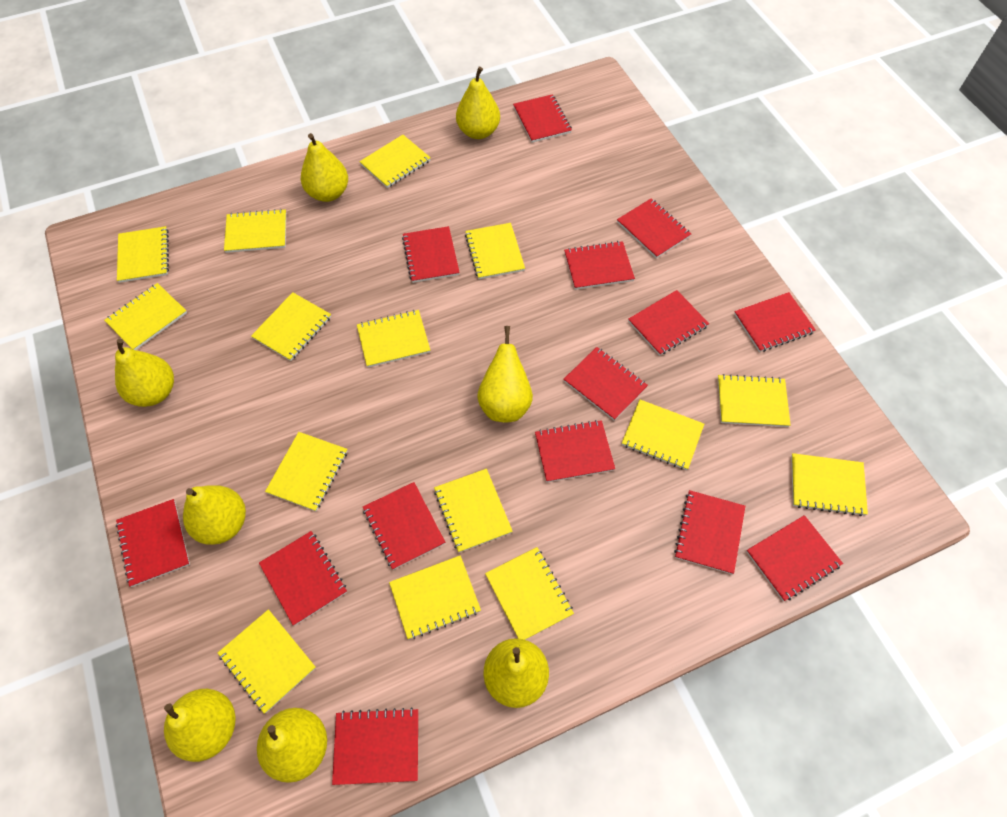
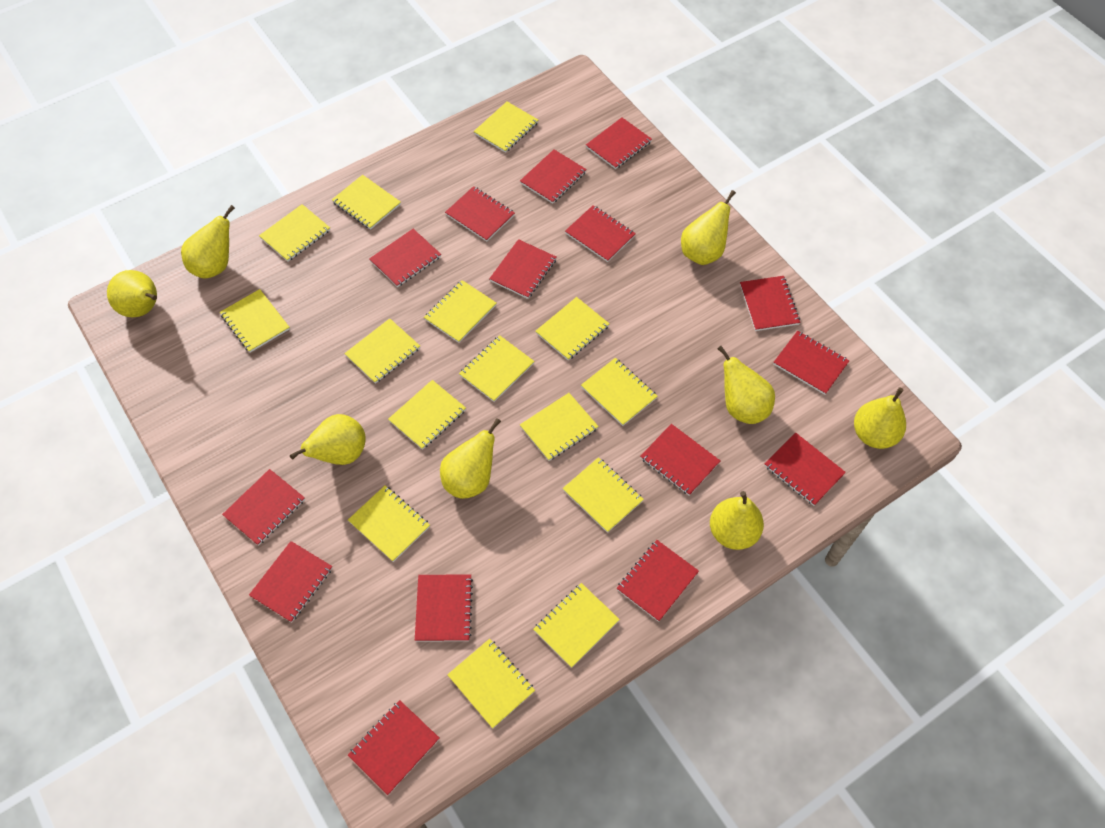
red notebook: 14 -> 15

